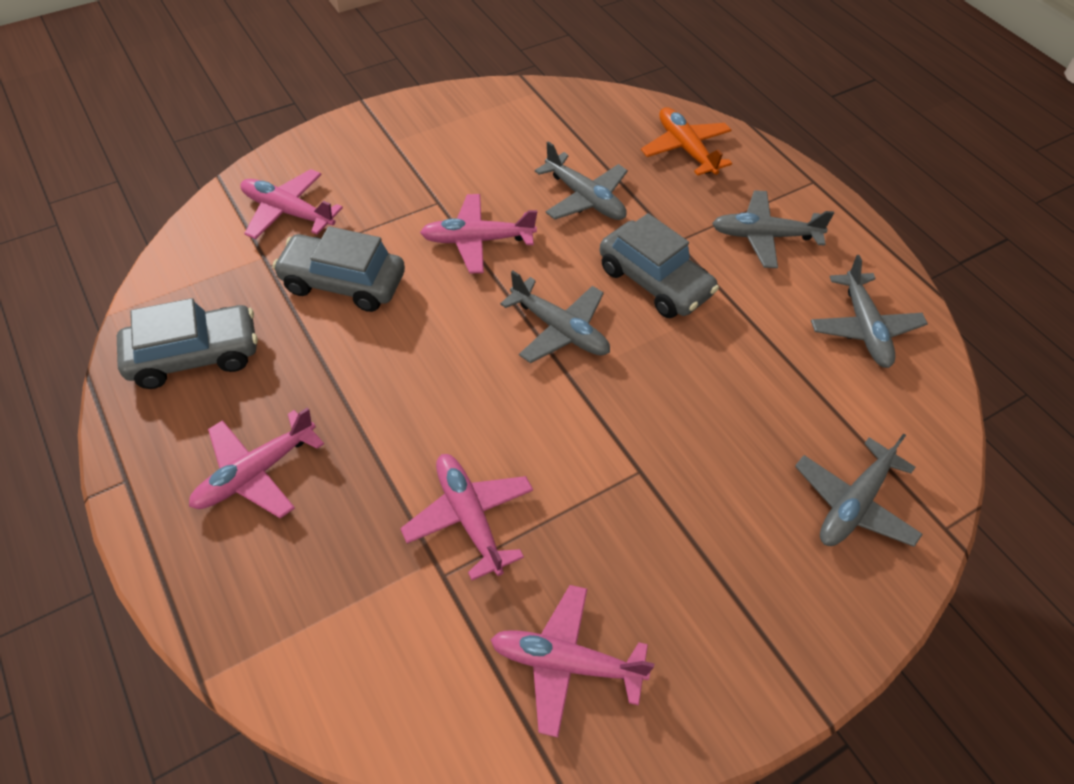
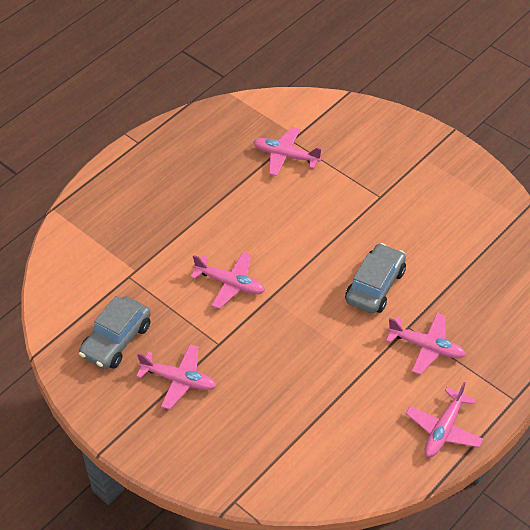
grey car: 3 -> 2
grey plane: 5 -> 0
orange plane: 1 -> 0

